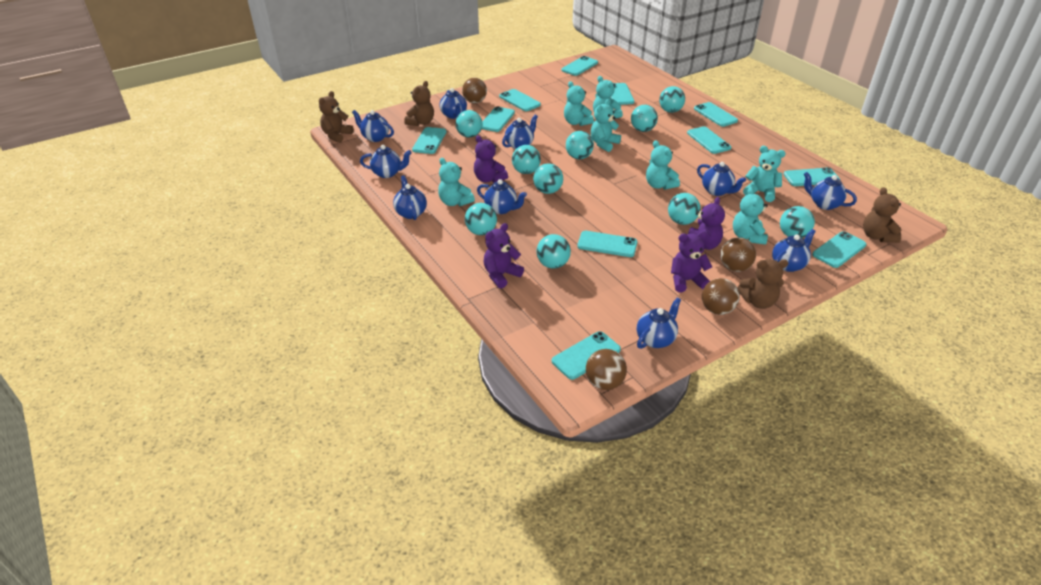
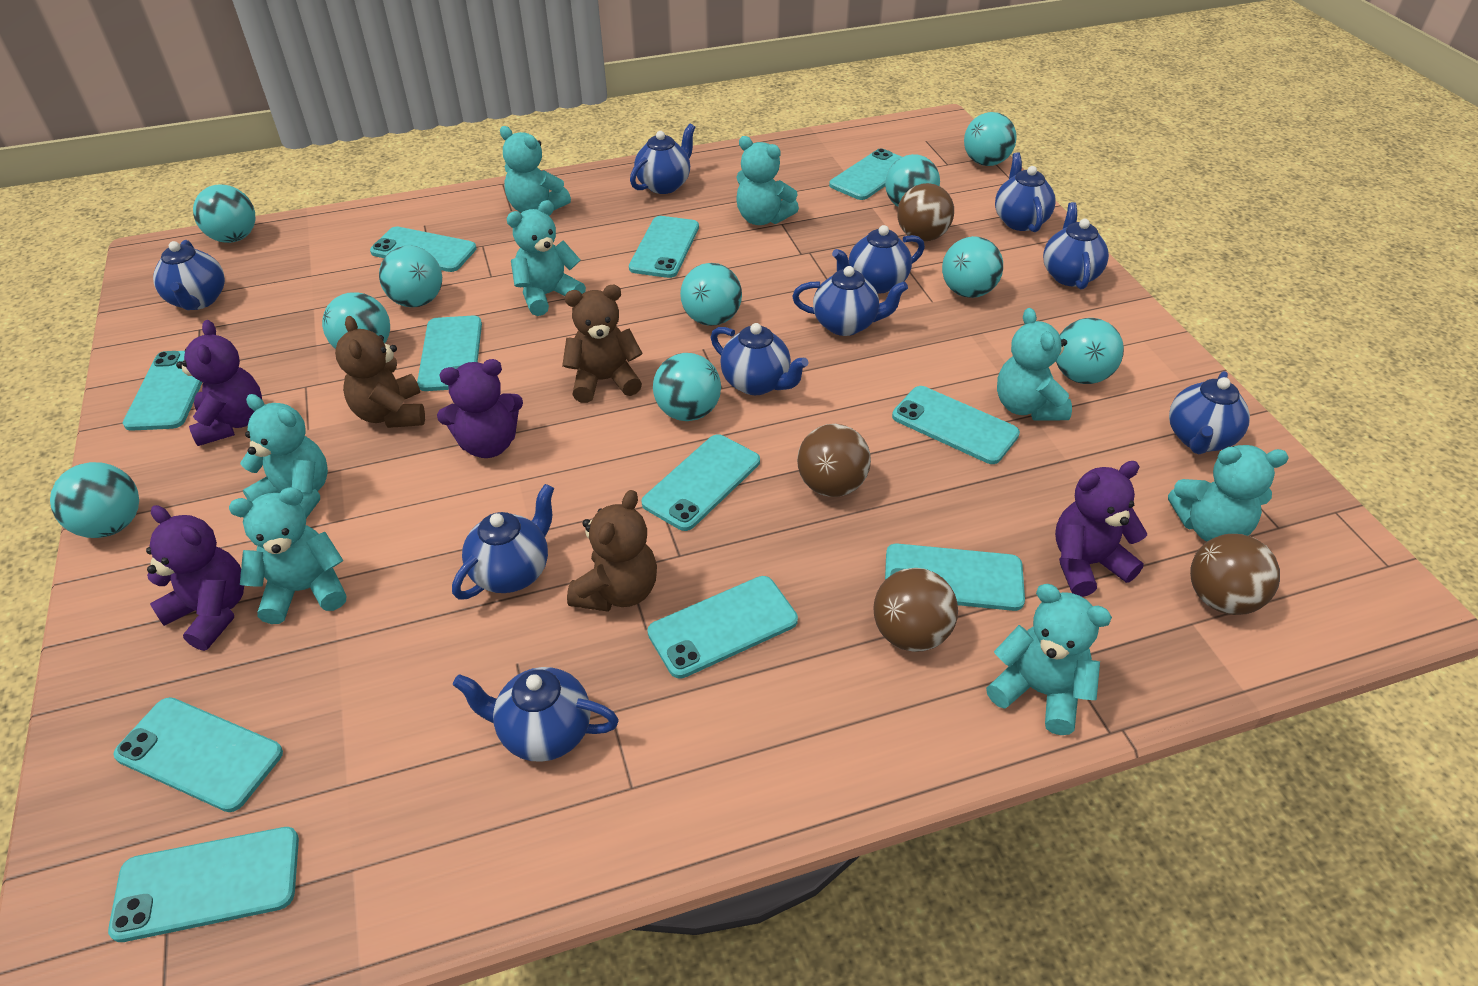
brown teddy bear: 4 -> 3
turquoise teddy bear: 7 -> 8

